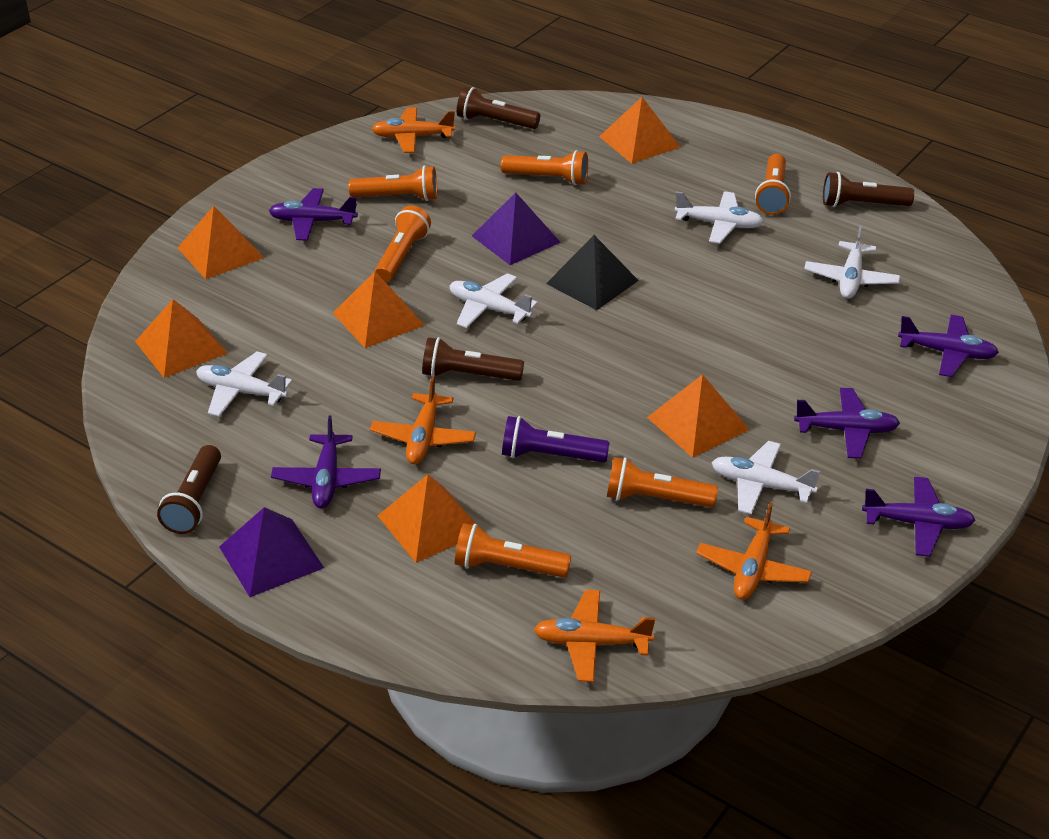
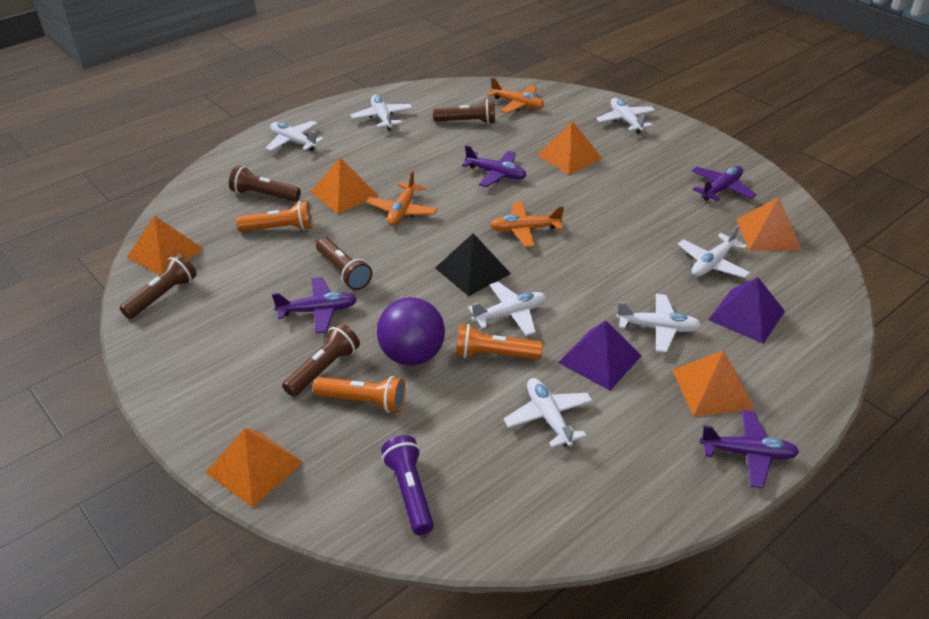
brown flashlight: 4 -> 5
orange flashlight: 6 -> 3
orange plane: 4 -> 3
purple ball: 0 -> 1
purple plane: 5 -> 4
white plane: 5 -> 7

